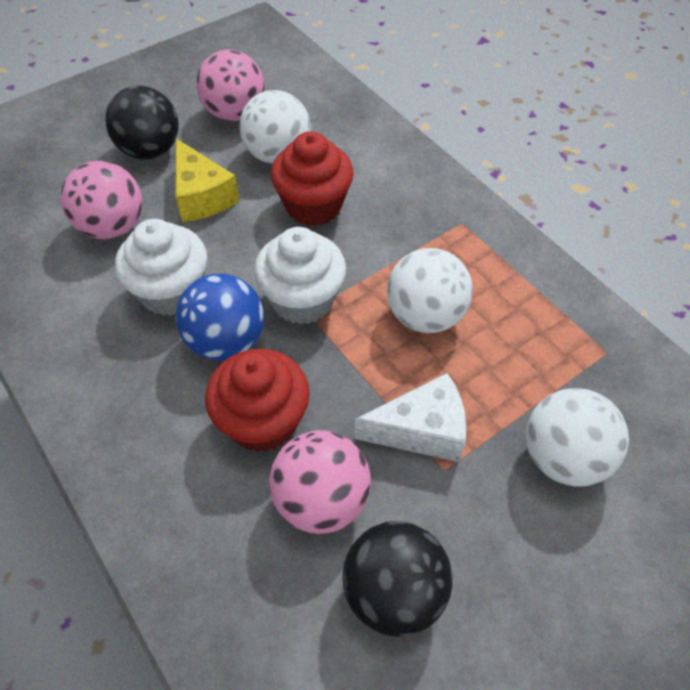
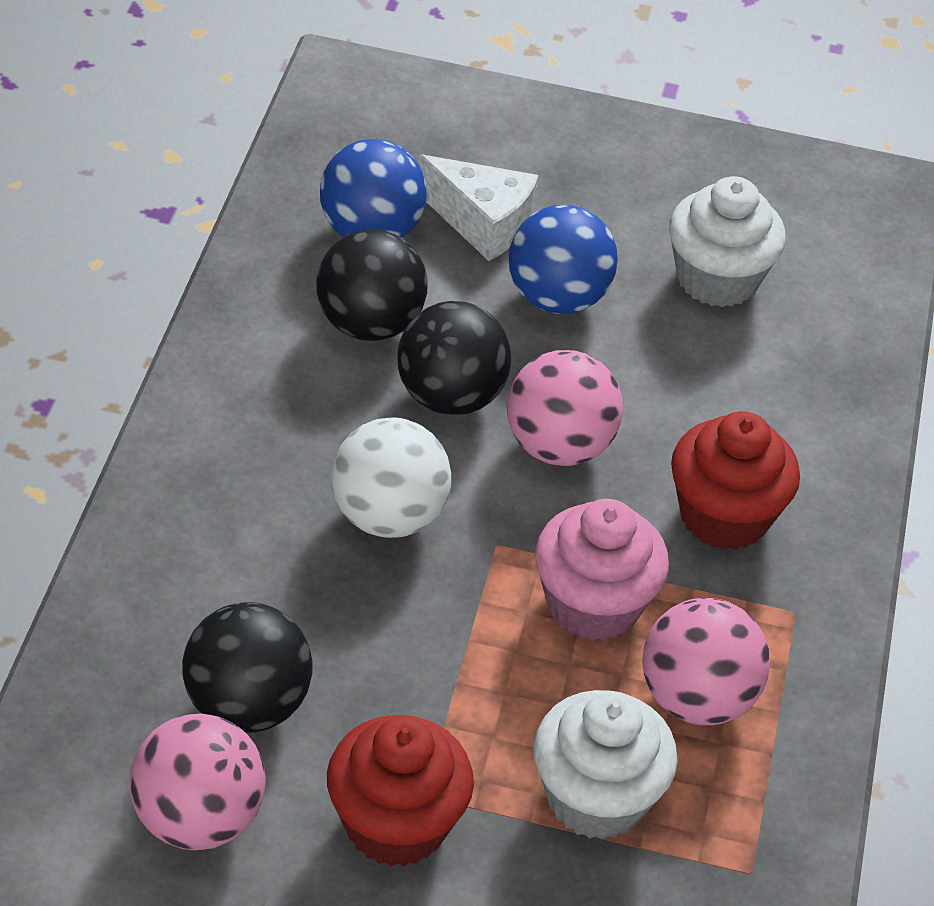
black ball: 2 -> 3
blue ball: 1 -> 2
pink cupcake: 0 -> 1
white ball: 3 -> 1
yellow cheese: 1 -> 0

